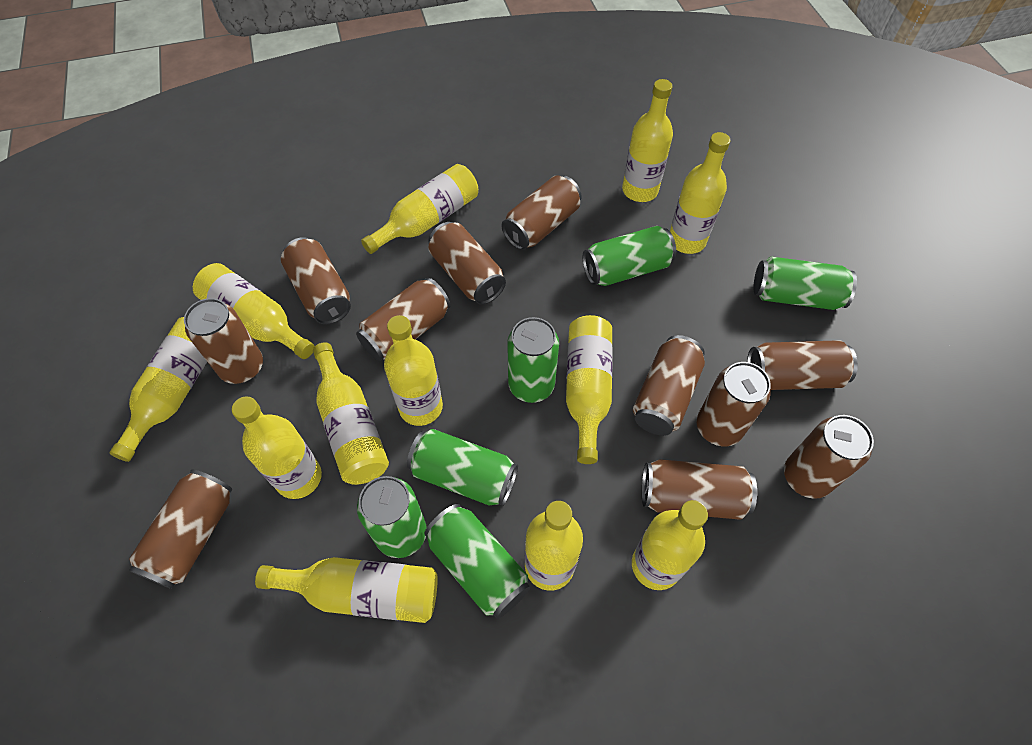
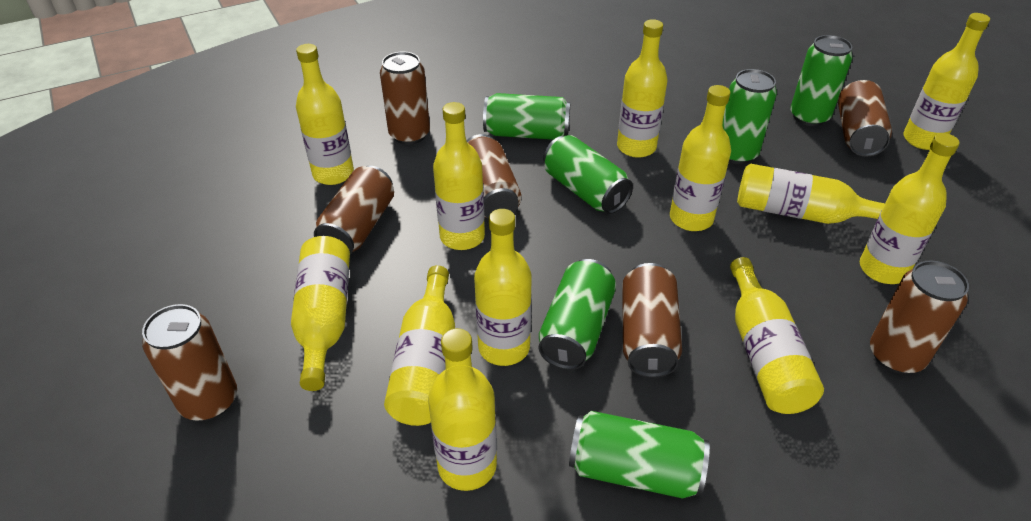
brown can: 11 -> 7

